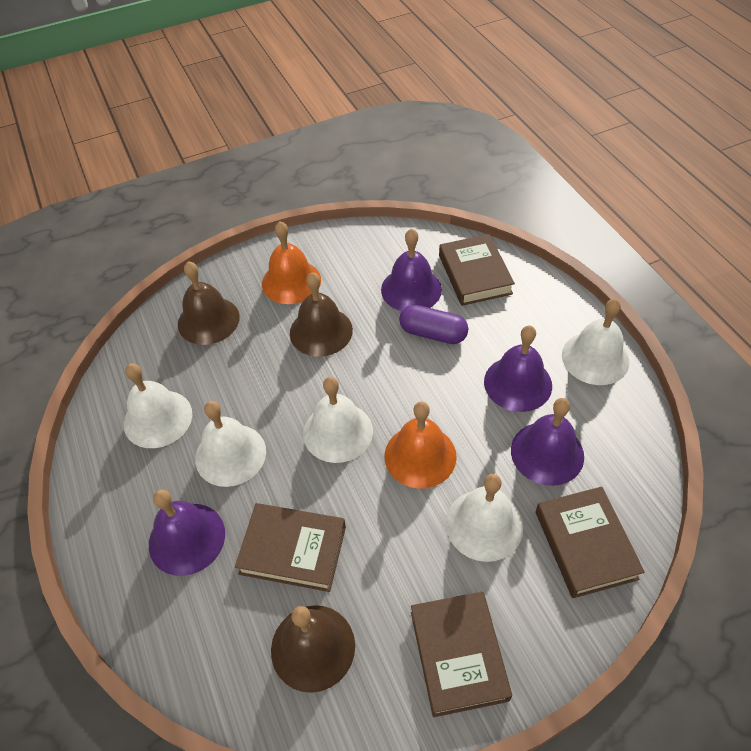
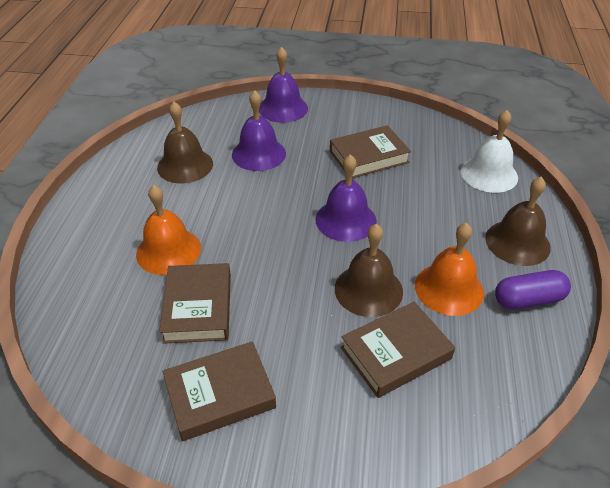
purple bell: 4 -> 3
white bell: 5 -> 1

